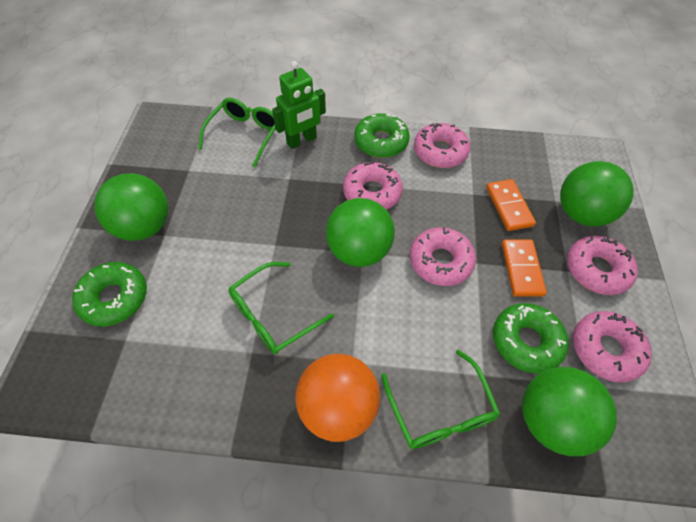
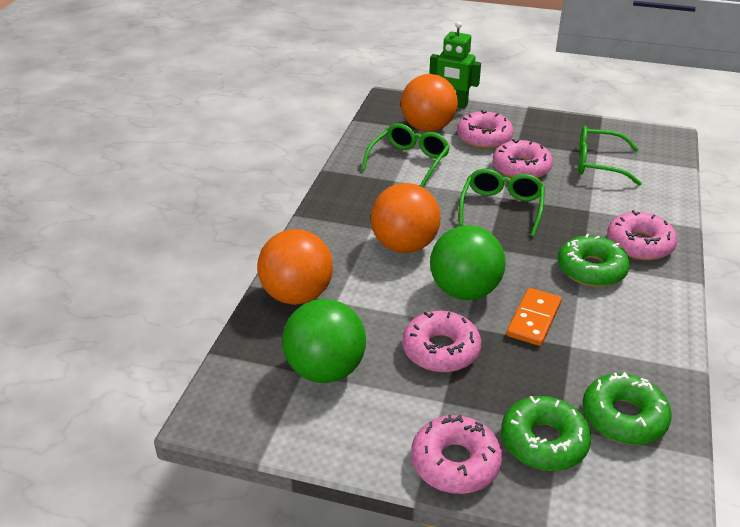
green ball: 4 -> 2
orange ball: 1 -> 3
orange domino: 2 -> 1

